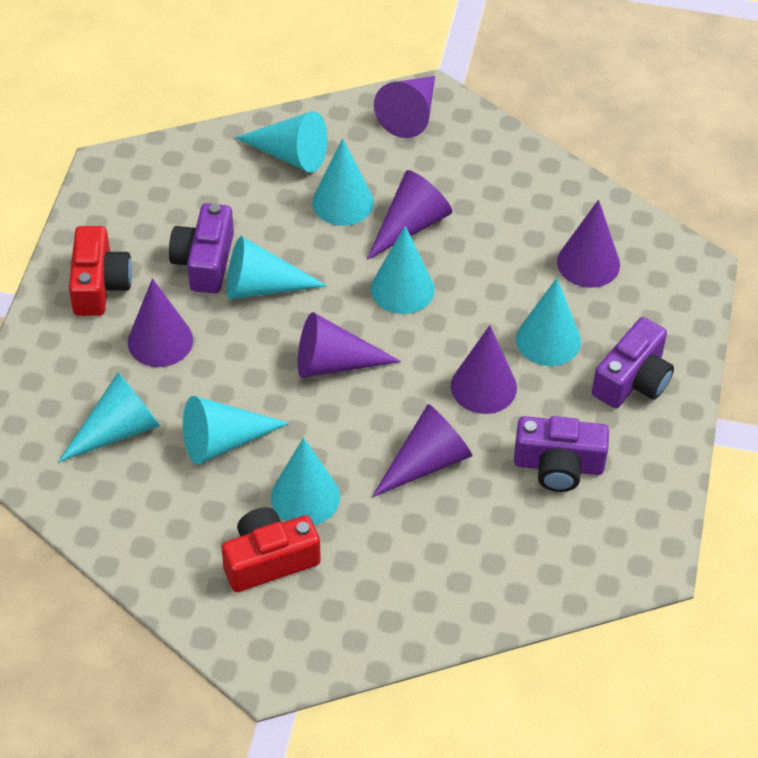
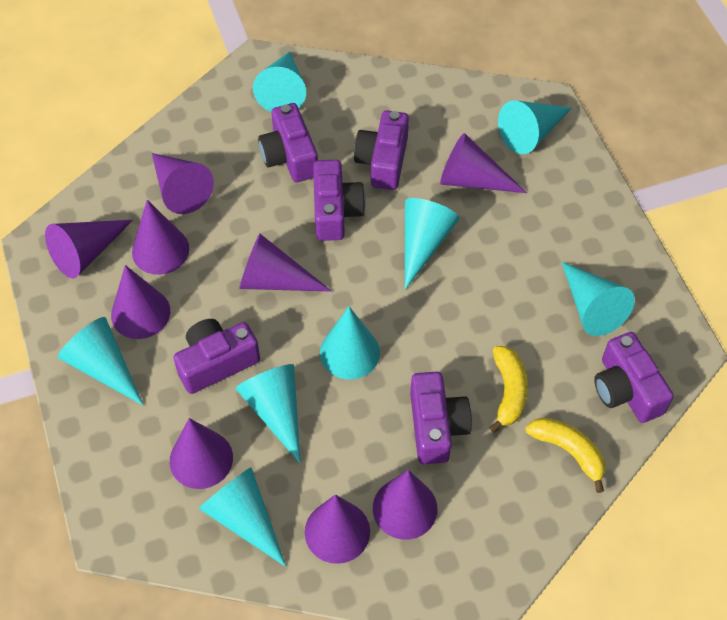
purple camera: 3 -> 6
purple cone: 7 -> 9
red camera: 2 -> 0
yellow banana: 0 -> 2

